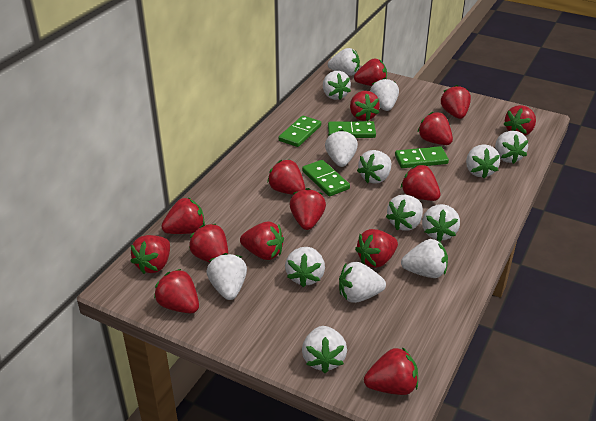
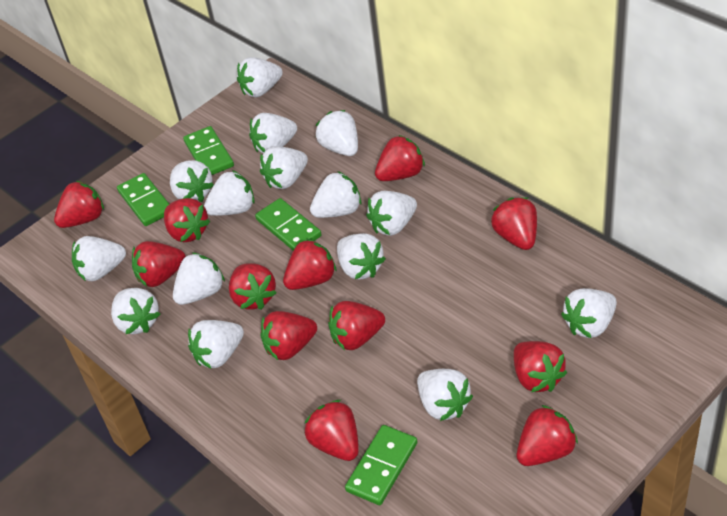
red strawberry: 15 -> 12
white strawberry: 14 -> 15

